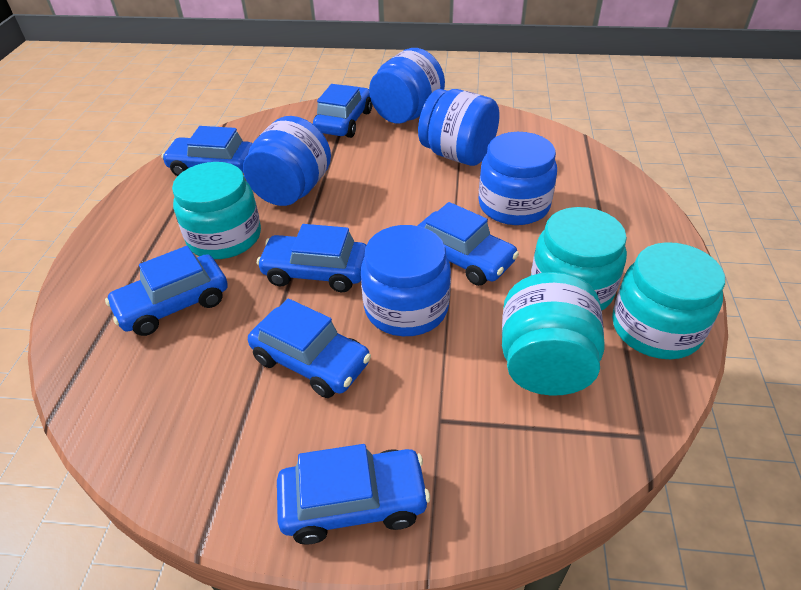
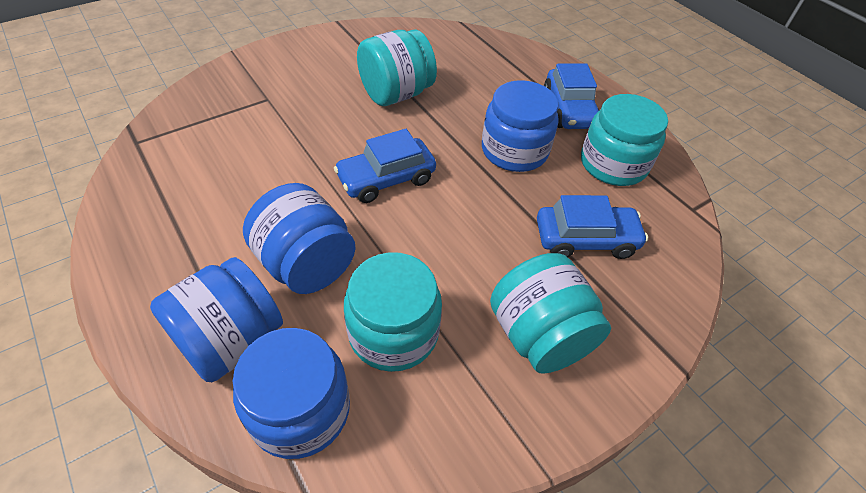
blue car: 7 -> 3
blue jar: 5 -> 4

